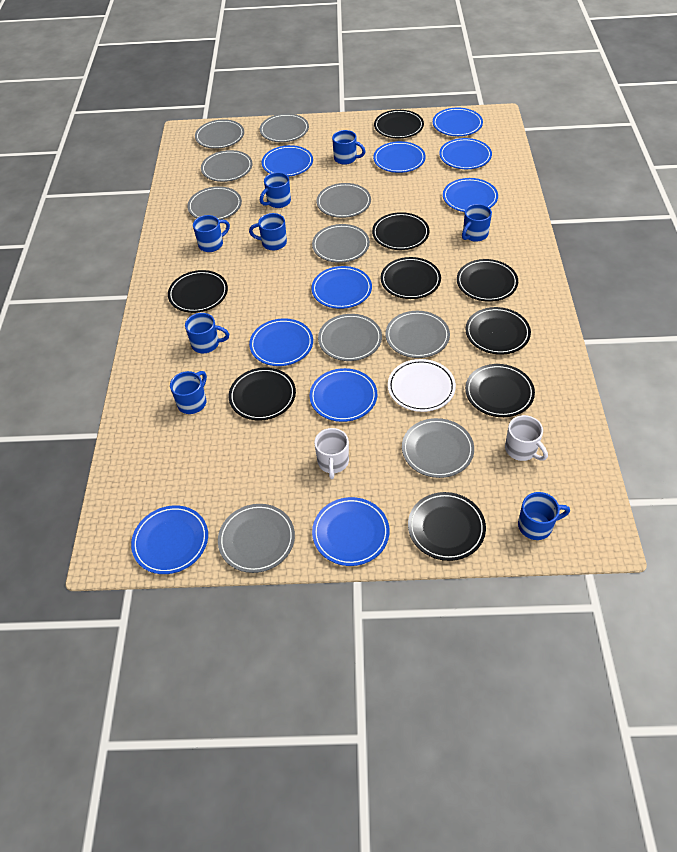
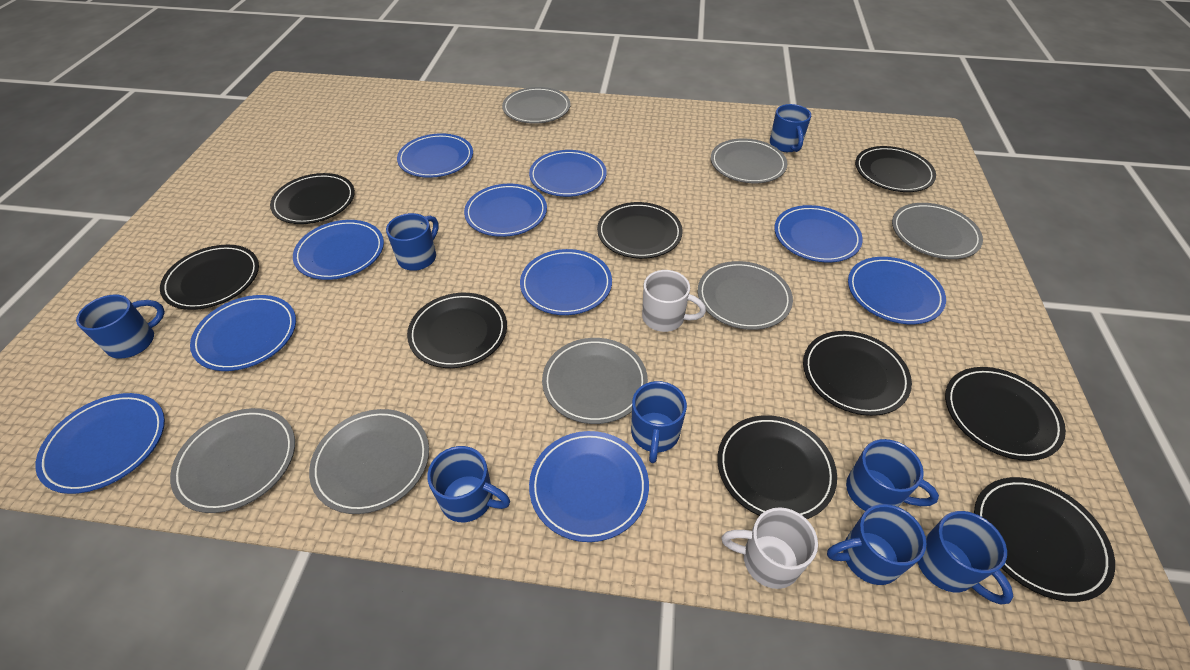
grey plate: 10 -> 7
white plate: 1 -> 0

